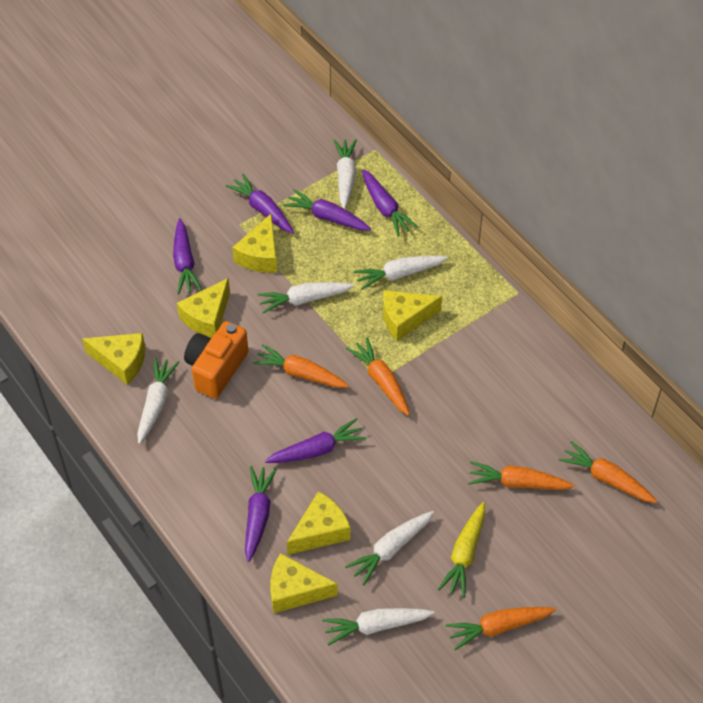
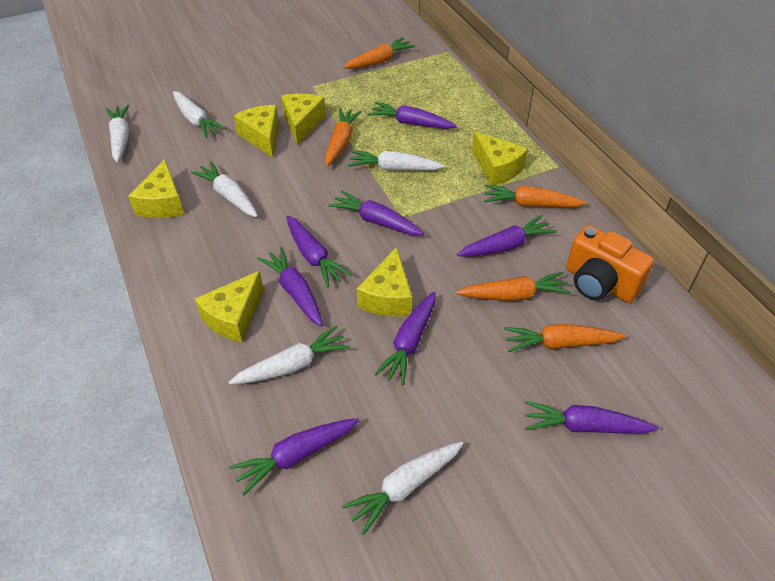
purple carrot: 6 -> 8
yellow carrot: 1 -> 0

